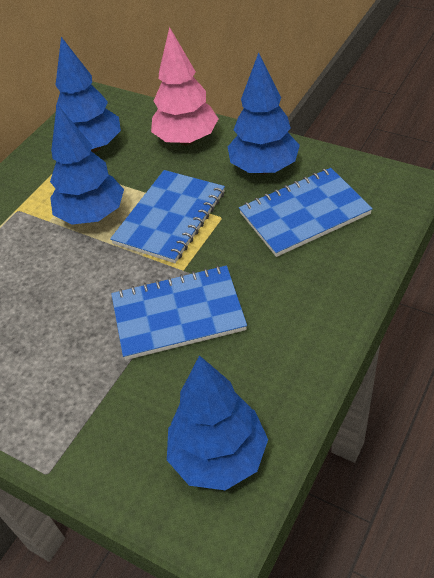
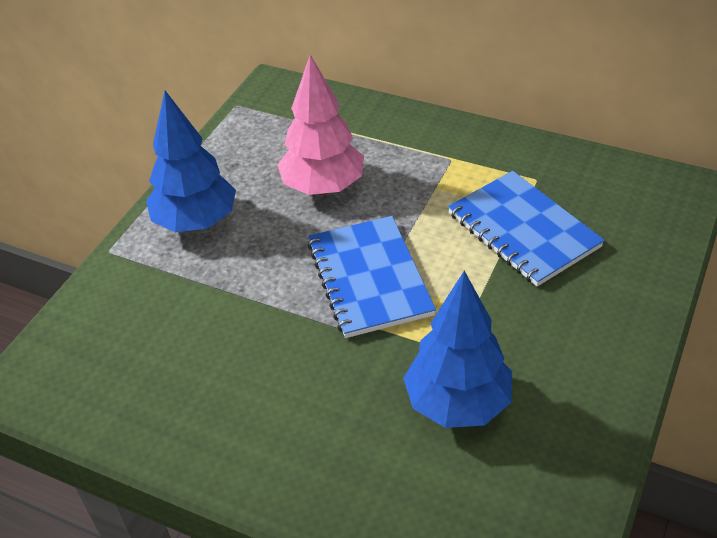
blue notebook: 3 -> 2
blue tree: 4 -> 2

